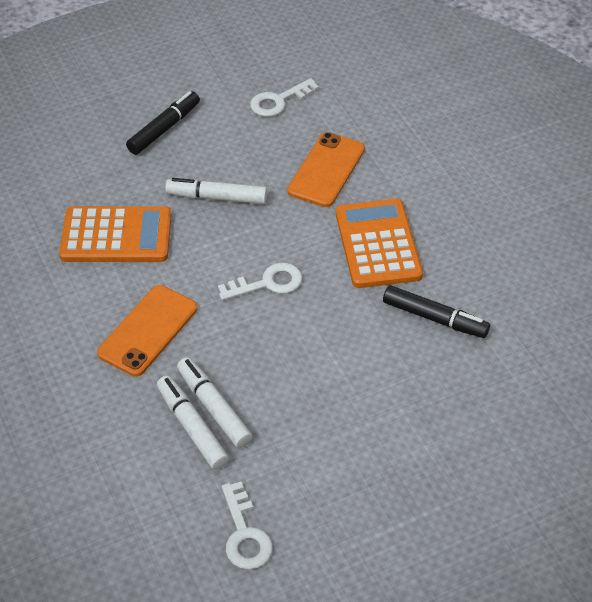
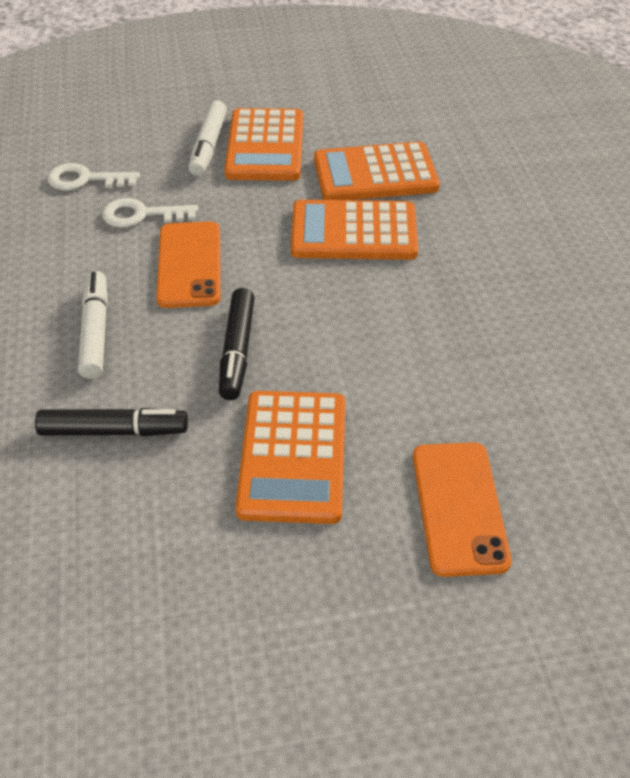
orange calculator: 2 -> 4
white key: 3 -> 2
white marker: 3 -> 2

